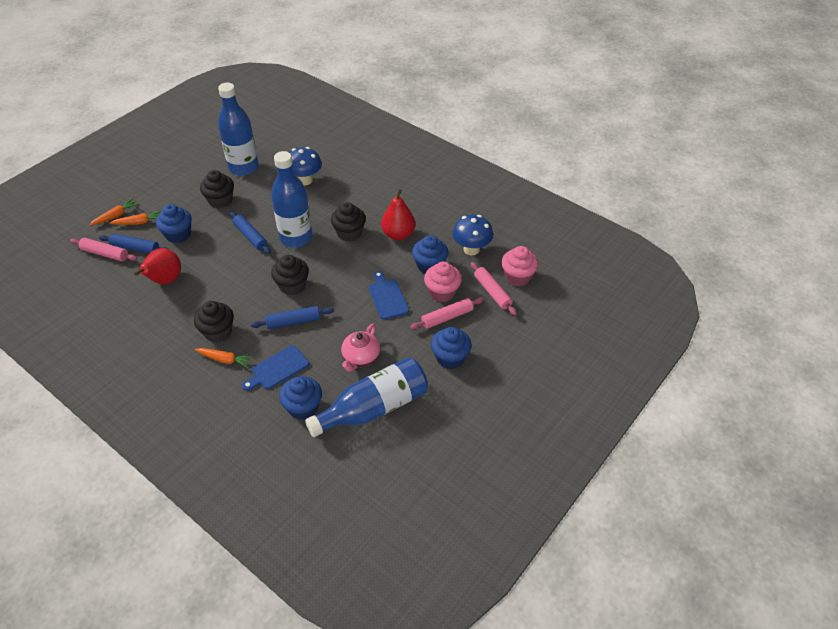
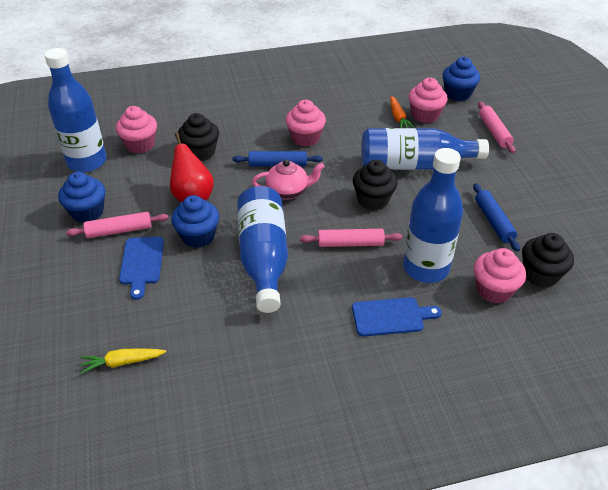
black cupcake: 4 -> 3
blue bottle: 3 -> 4
blue cupcake: 4 -> 3
blue mushroom: 2 -> 0
blue rolling pin: 3 -> 2
orange carrot: 3 -> 1
pink cupcake: 2 -> 4
red pear: 2 -> 1
yellow carrot: 0 -> 1

